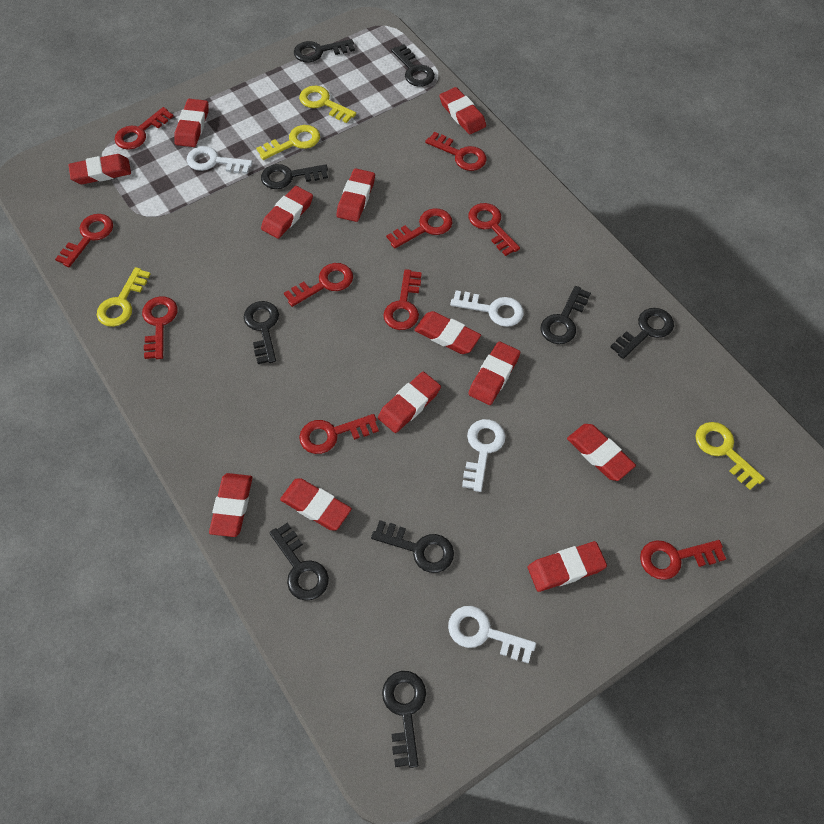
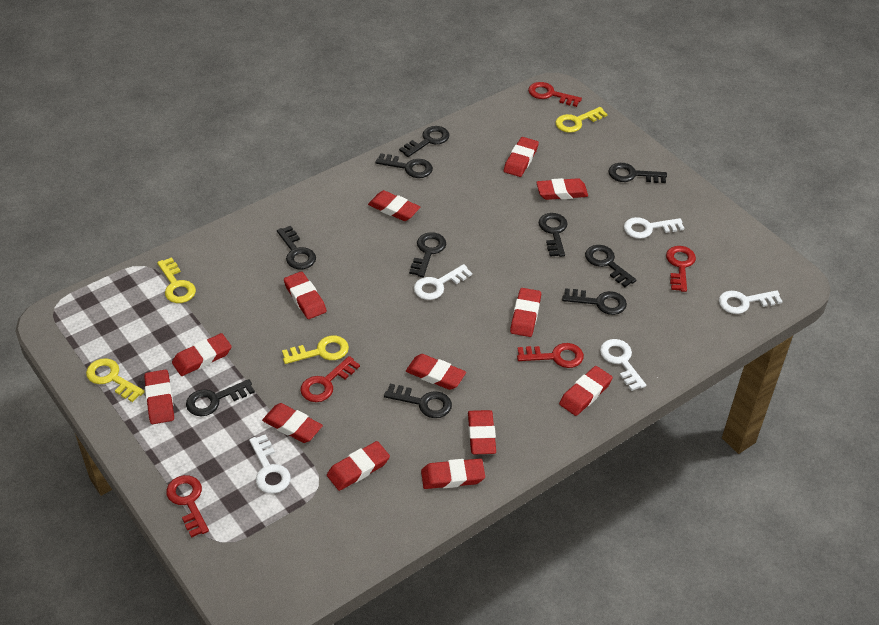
black key: 9 -> 10
red eraser: 12 -> 13
red key: 10 -> 5
white key: 4 -> 5

